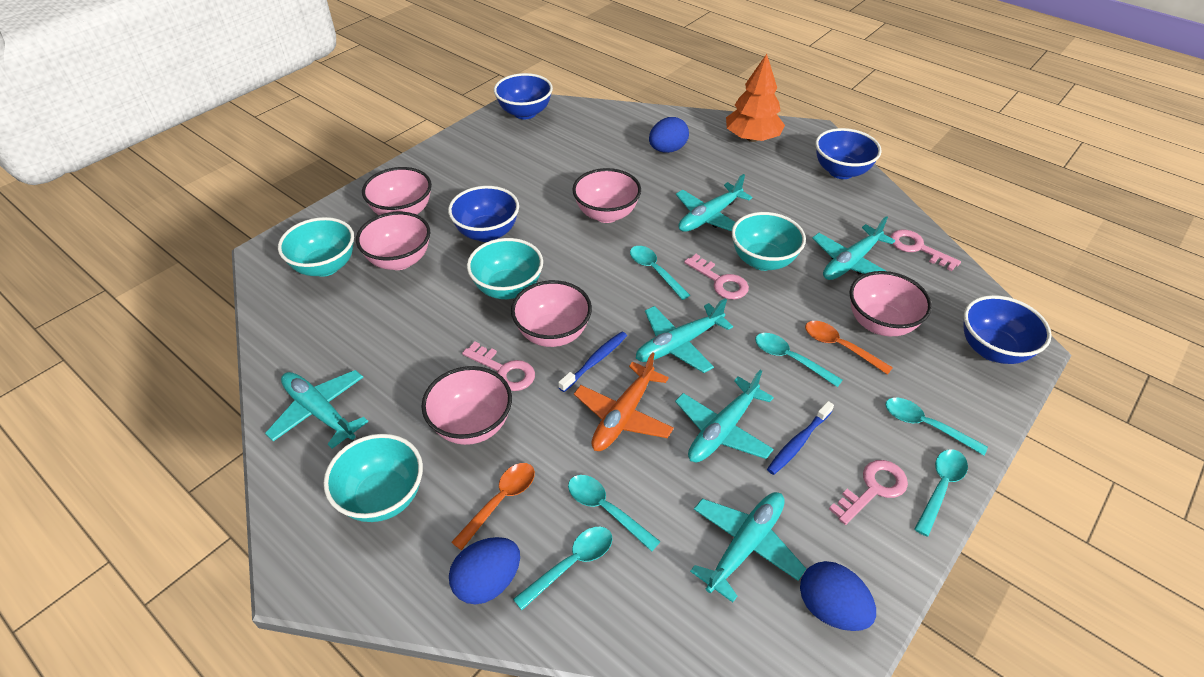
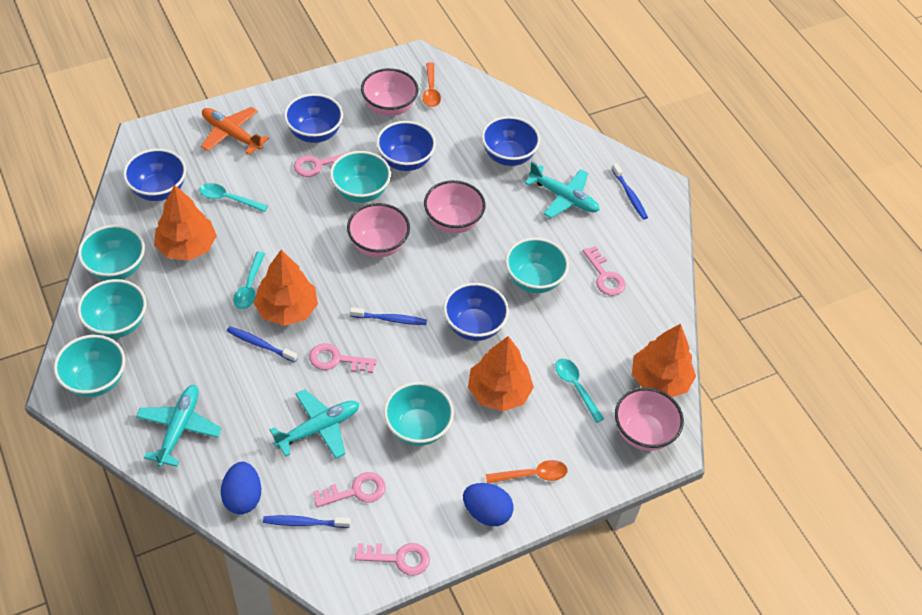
blue bowl: 4 -> 5
blue egg: 3 -> 2
blue toothbrush: 2 -> 4
orange tree: 1 -> 4
pink bowl: 6 -> 4
pink key: 4 -> 5
turquoise bowl: 4 -> 6
turquoise plane: 6 -> 3
turquoise spoon: 6 -> 3

